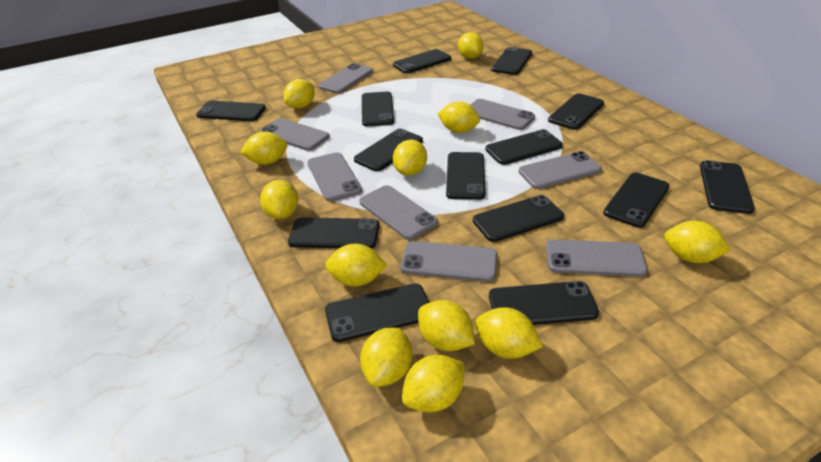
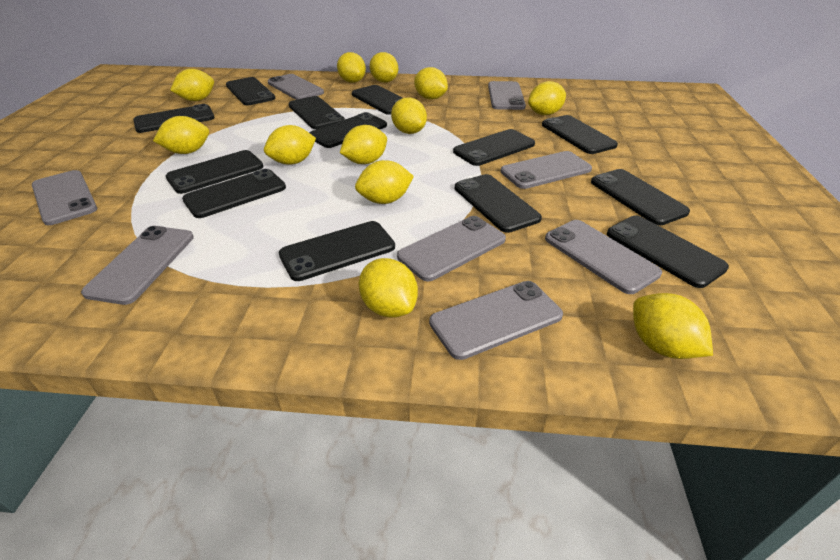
black phone: 14 -> 13

